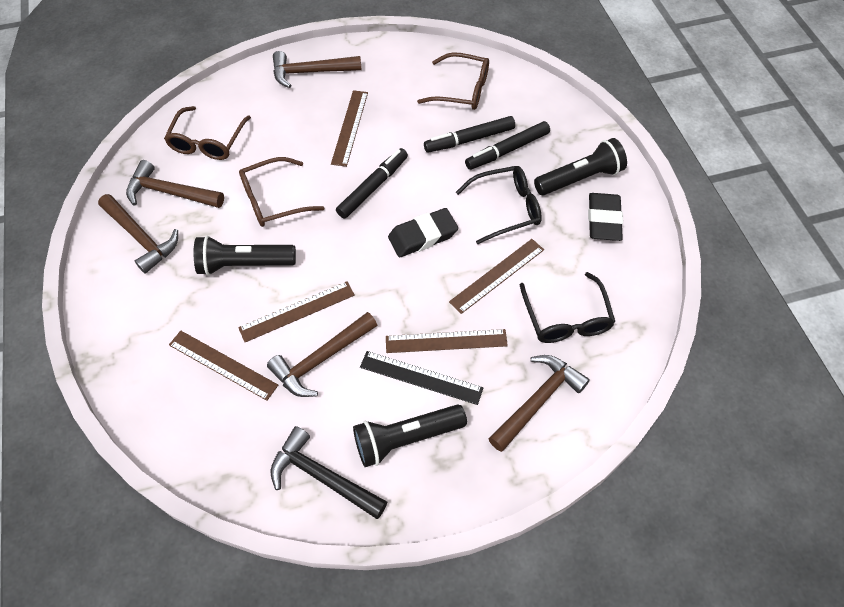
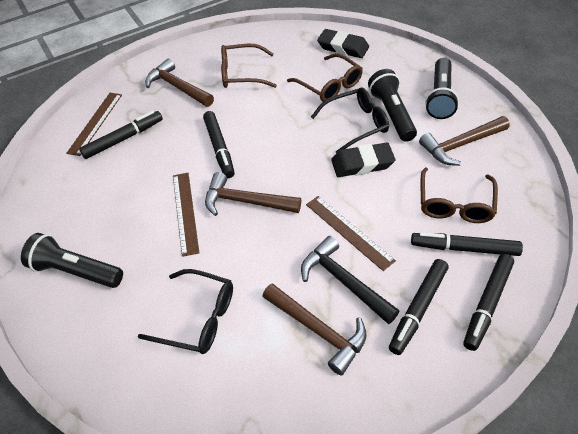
black marker: 3 -> 5
black ruler: 1 -> 0
brown hammer: 5 -> 4
brown ruler: 5 -> 3

